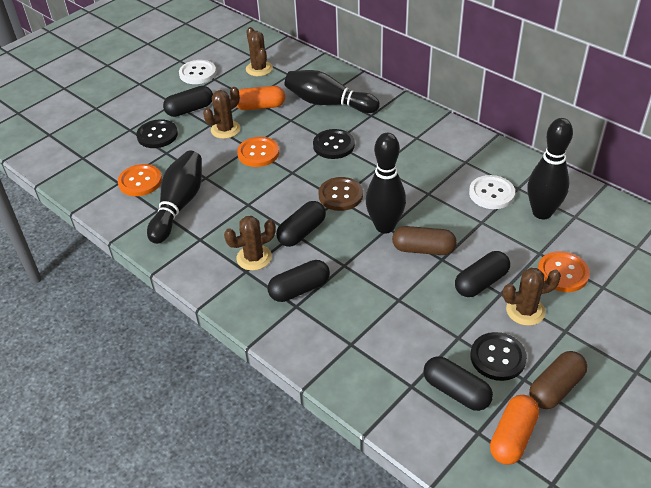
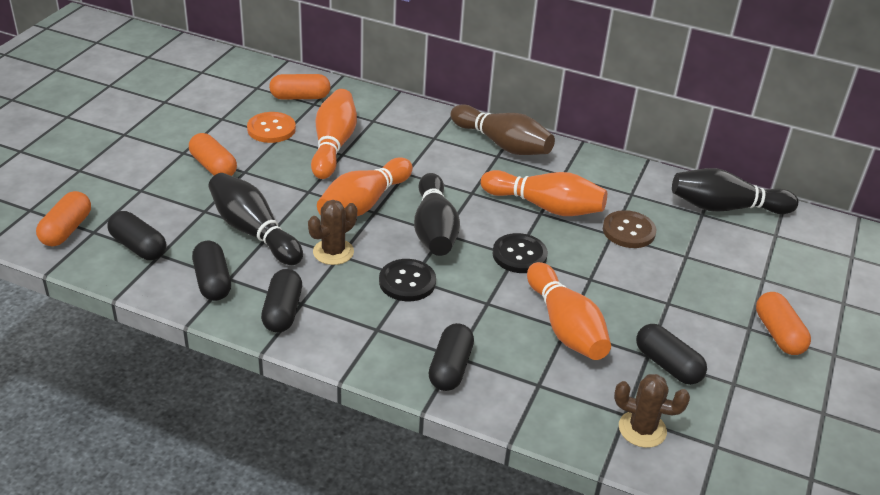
black bowling pin: 4 -> 3
black button: 3 -> 2
brown bowling pin: 0 -> 1
brown cactus: 4 -> 2
brown capsule: 2 -> 0
orange bowling pin: 0 -> 4
orange button: 3 -> 1
orange capsule: 2 -> 4
white button: 2 -> 0

